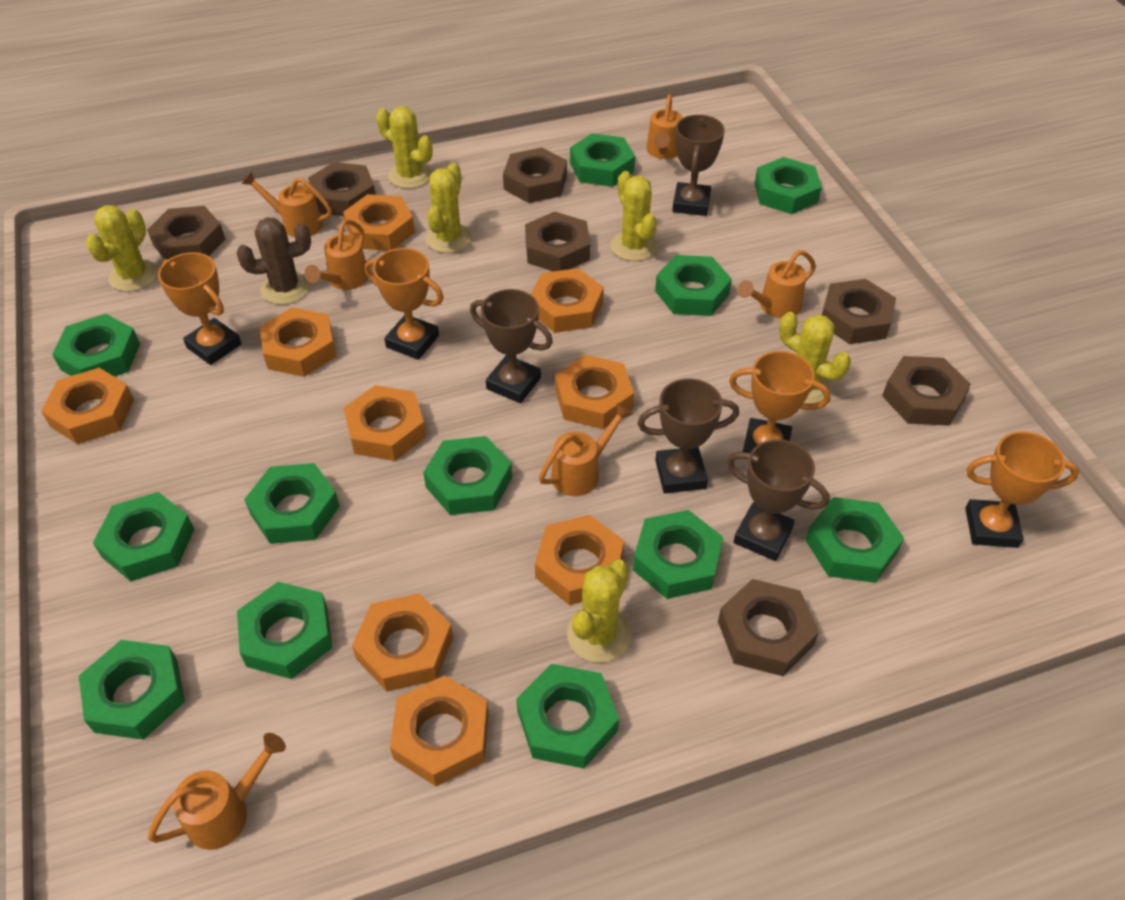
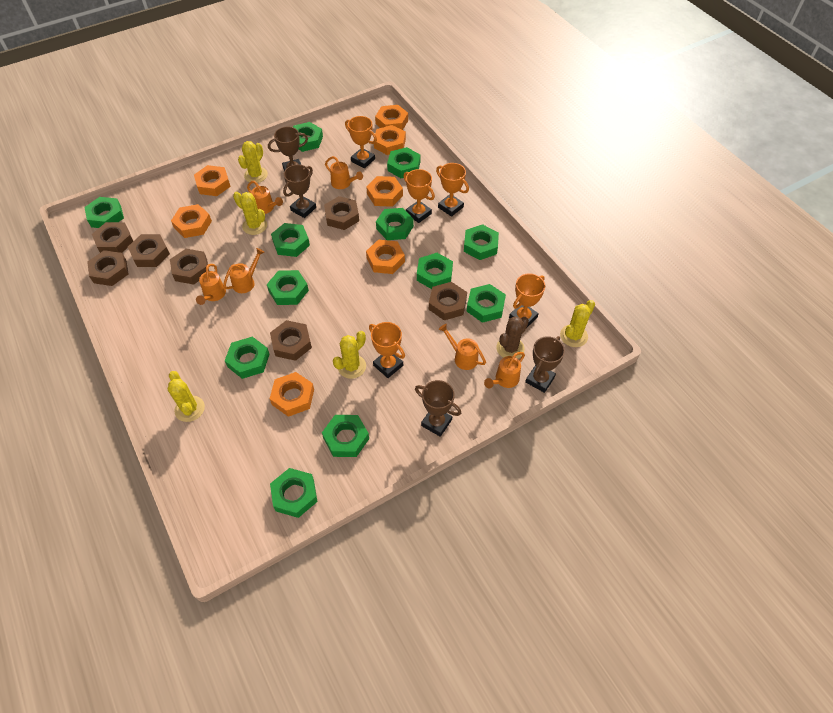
orange nut: 9 -> 7
orange trophy: 4 -> 5
yellow cactus: 6 -> 5

